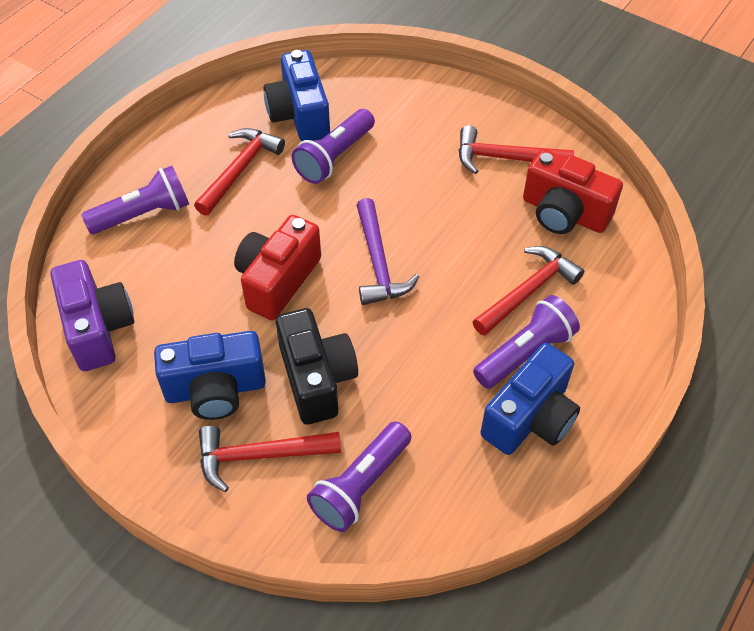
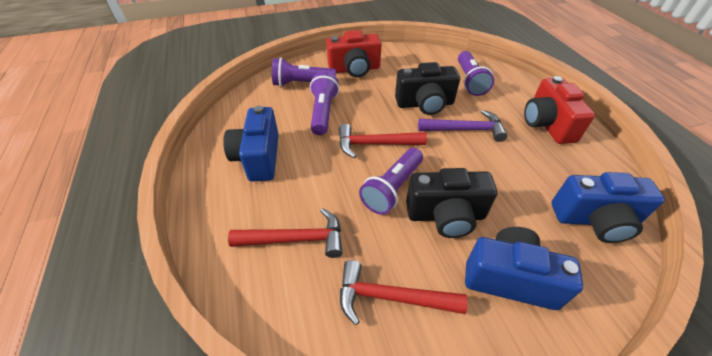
black camera: 1 -> 2
purple camera: 1 -> 0
red hammer: 4 -> 3

